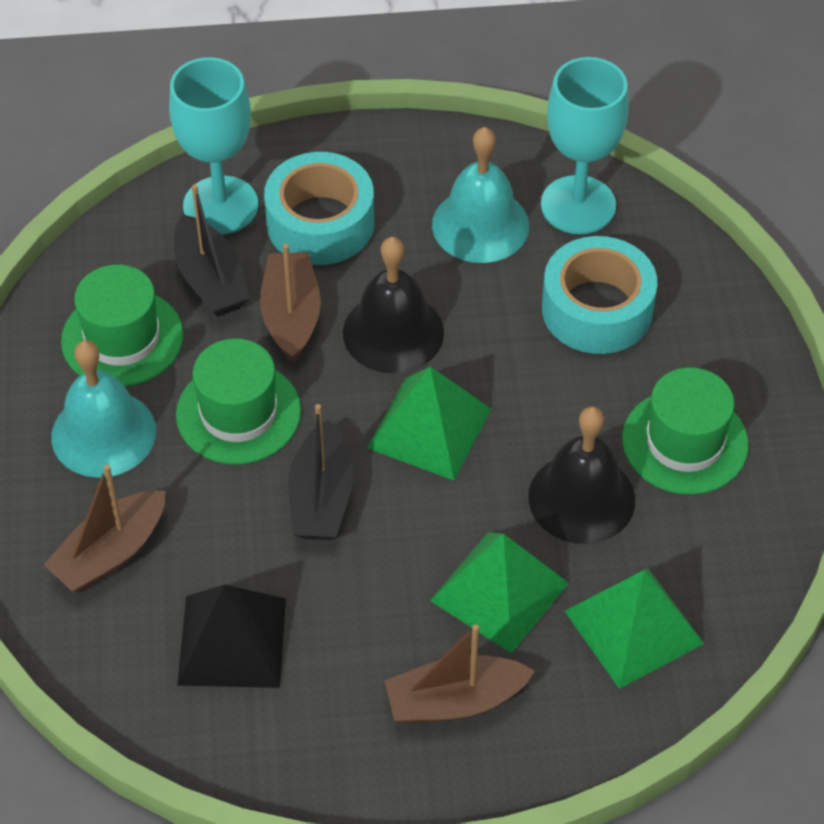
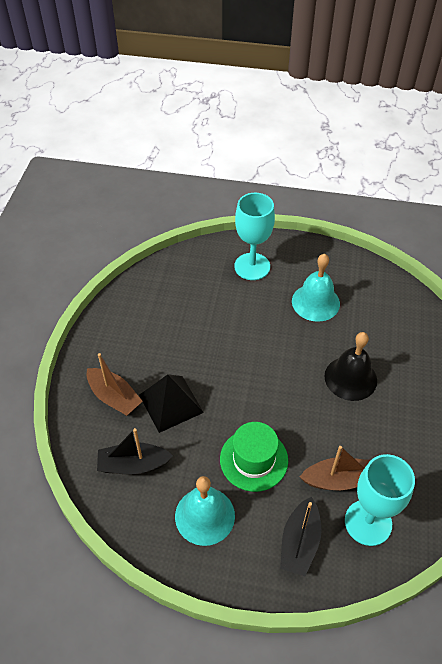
black bell: 2 -> 1
brown boat: 3 -> 2
green hat: 3 -> 1
green pyramid: 3 -> 0
turquoise tape: 2 -> 0

